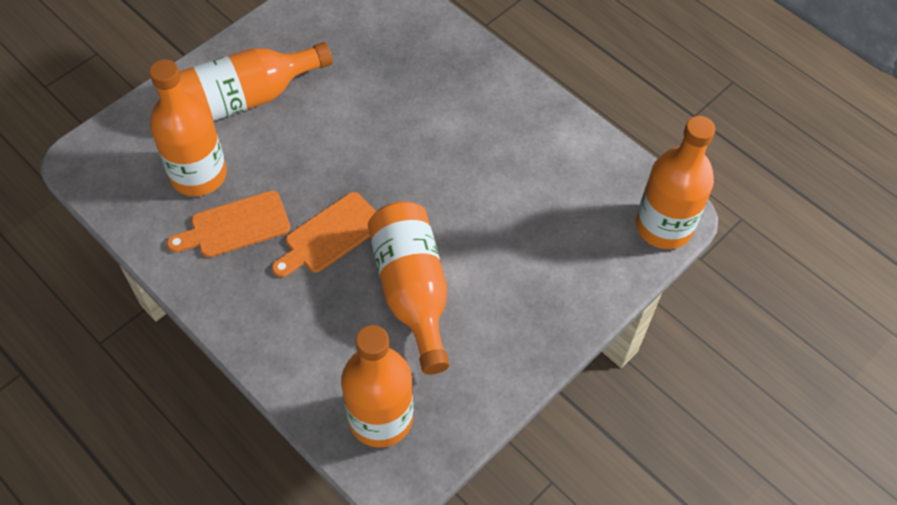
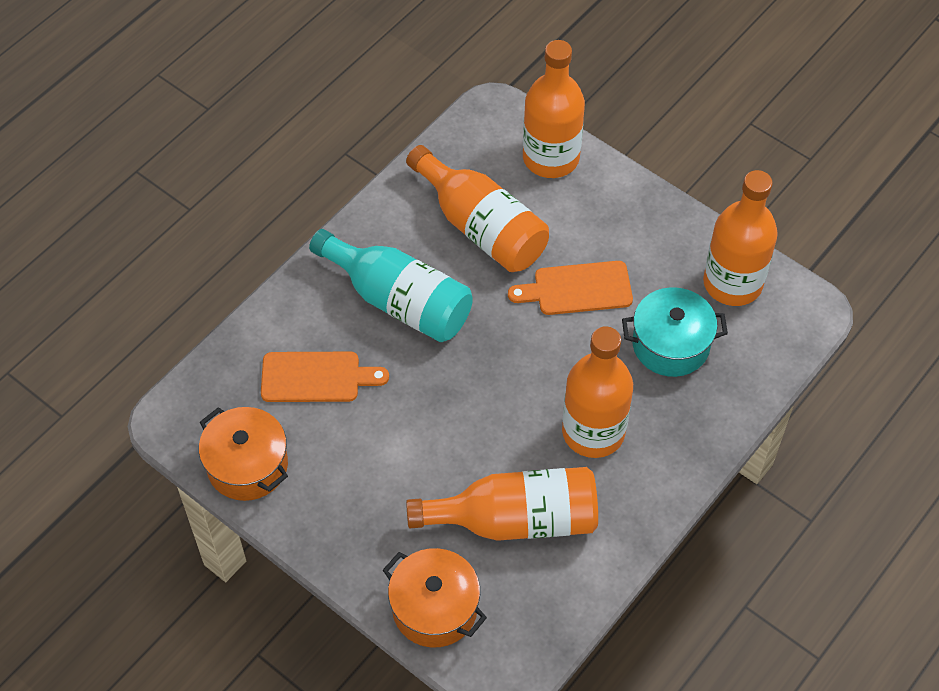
orange pot: 0 -> 2
turquoise bottle: 0 -> 1
turquoise pot: 0 -> 1

